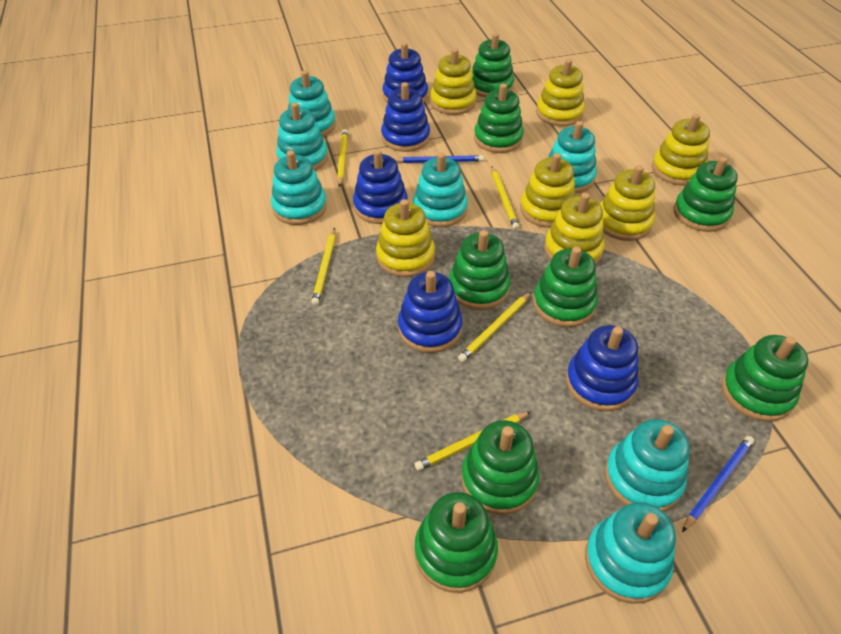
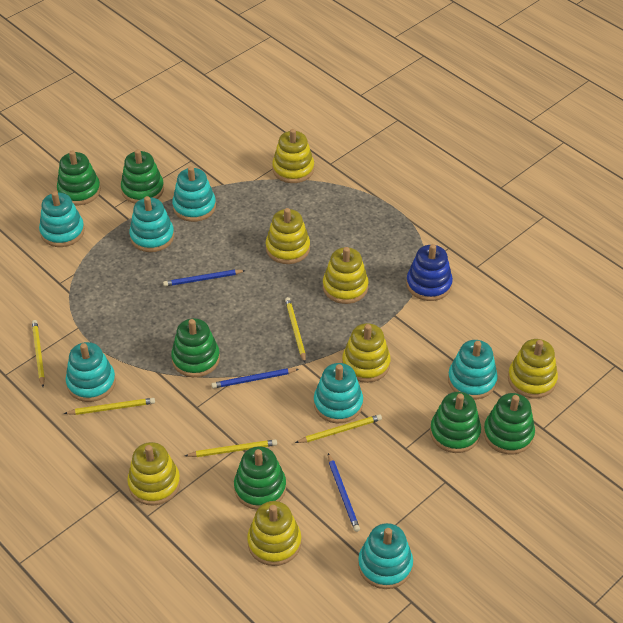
blue pencil: 2 -> 3
blue stacking toy: 5 -> 1
green stacking toy: 8 -> 6

